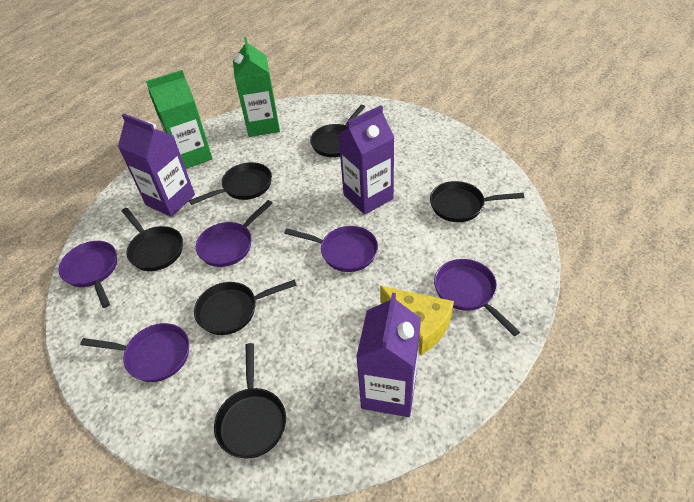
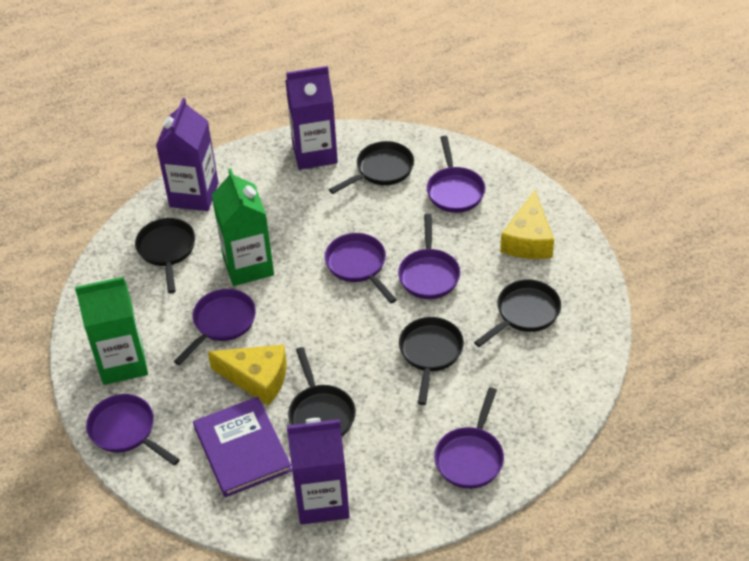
black pan: 6 -> 5
purple book: 0 -> 1
purple pan: 5 -> 6
yellow cheese: 1 -> 2

